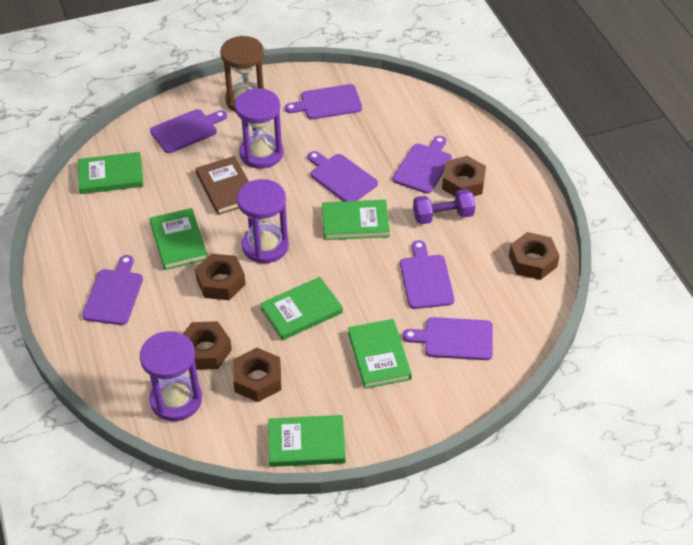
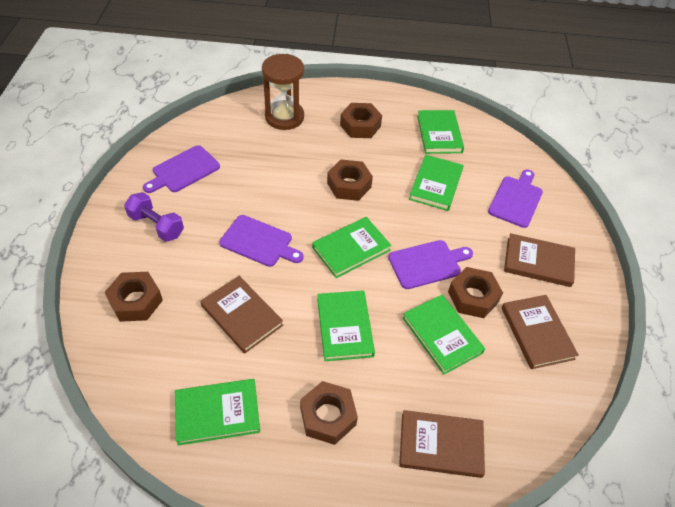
brown book: 1 -> 4
purple cutting board: 7 -> 4
purple hourglass: 3 -> 0

